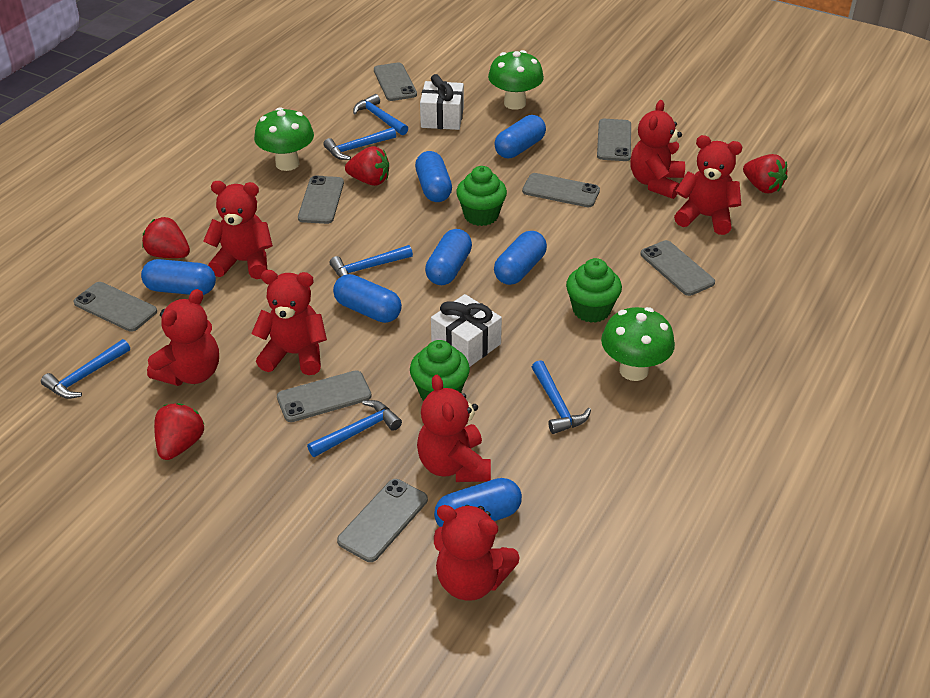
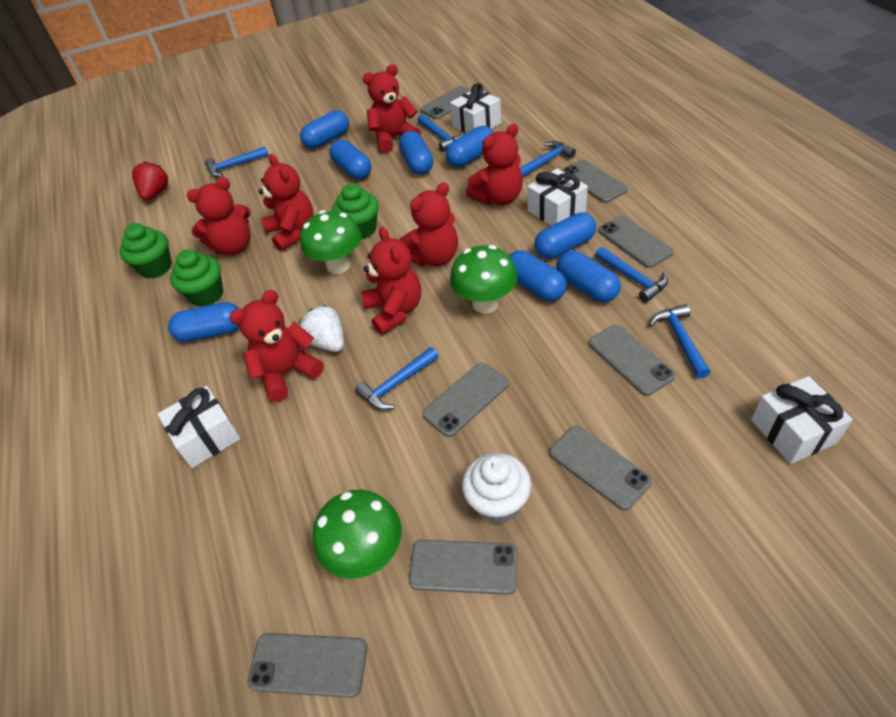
blue capsule: 7 -> 8
red strawberry: 4 -> 1
white cupcake: 0 -> 1
white gift: 2 -> 4
white strawberry: 0 -> 1

